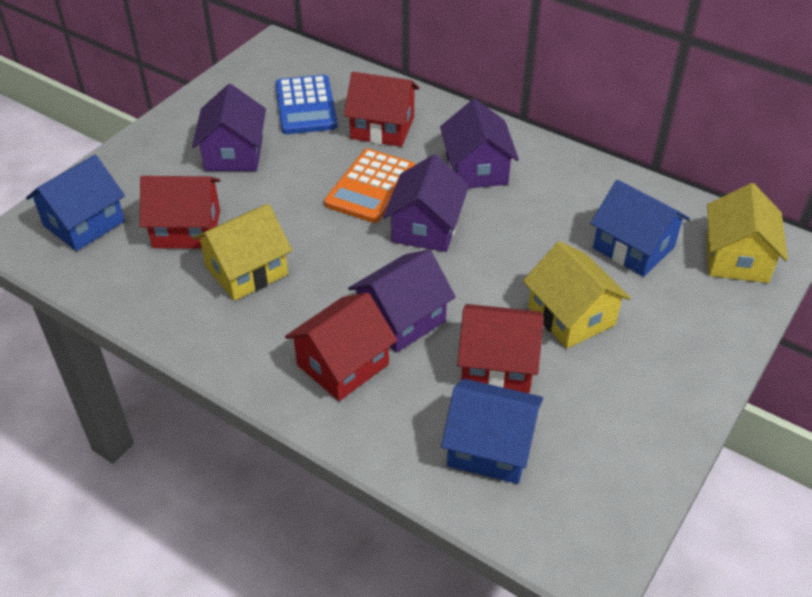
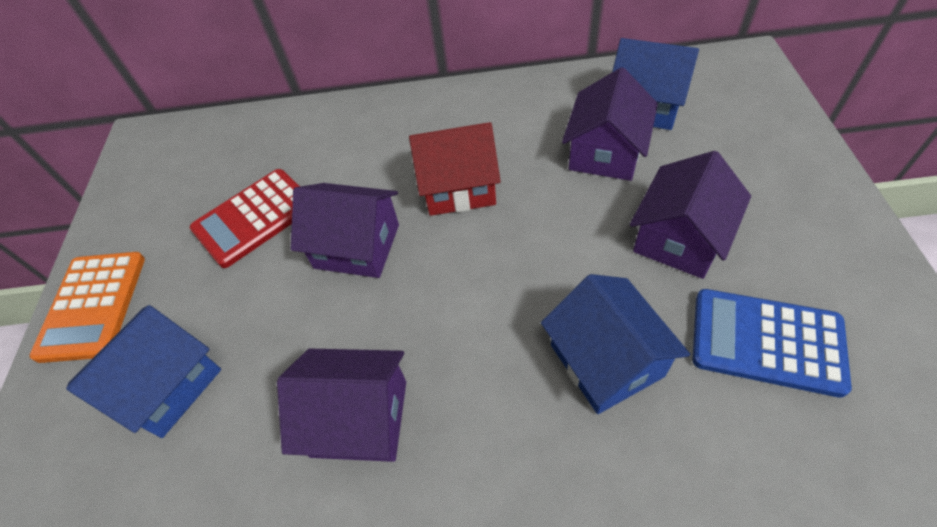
red calculator: 0 -> 1
red house: 4 -> 1
yellow house: 3 -> 0

